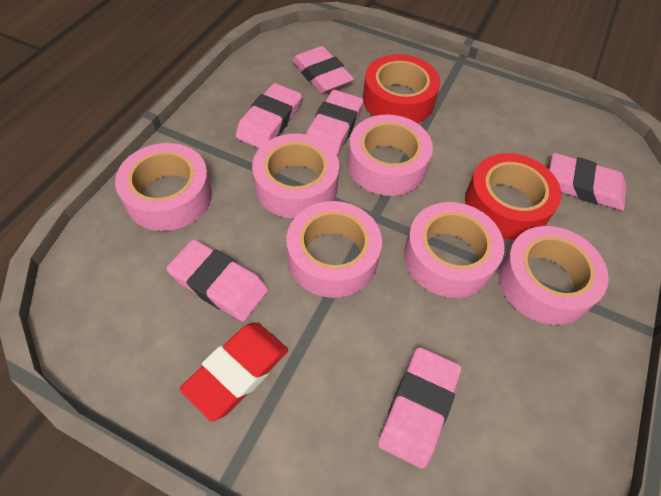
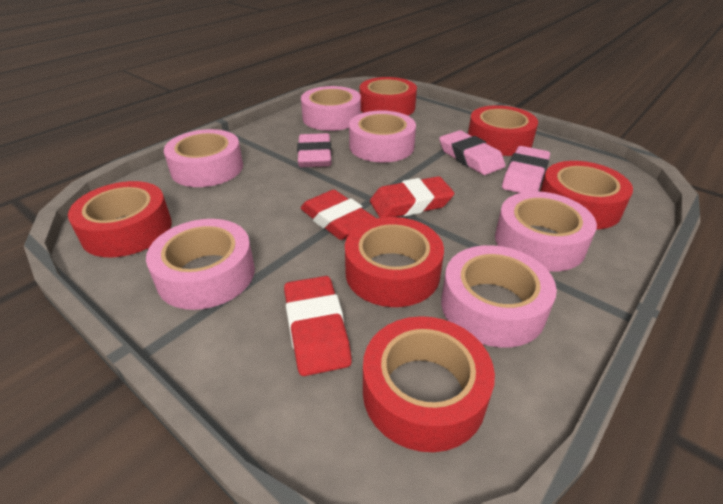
pink eraser: 6 -> 3
red eraser: 1 -> 3
red tape: 2 -> 6

